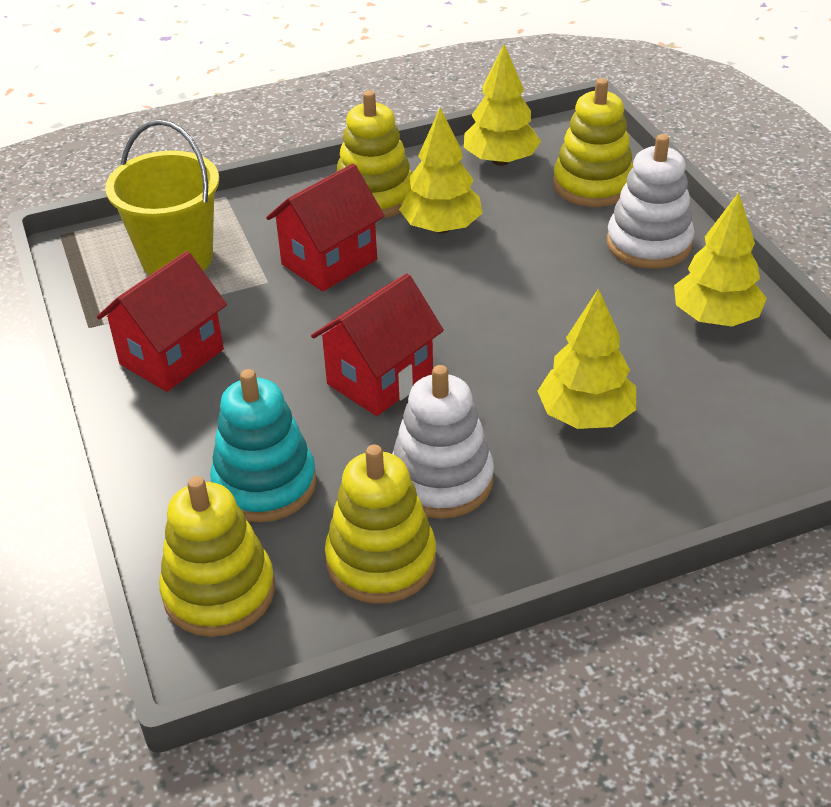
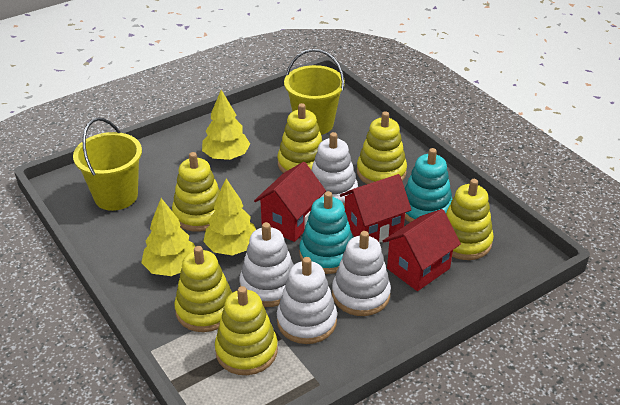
turquoise stacking toy: 1 -> 2
white stacking toy: 2 -> 4
yellow bucket: 1 -> 2
yellow stacking toy: 4 -> 6
yellow tree: 4 -> 3

